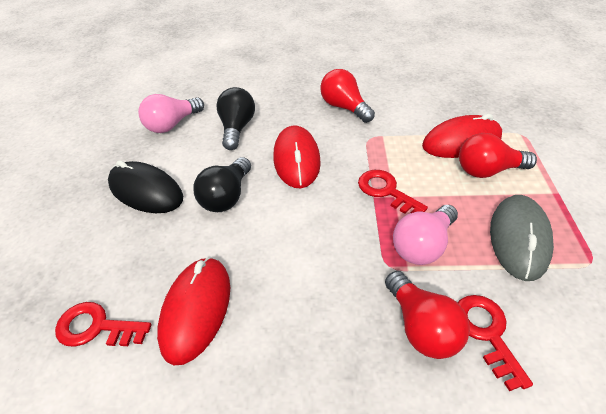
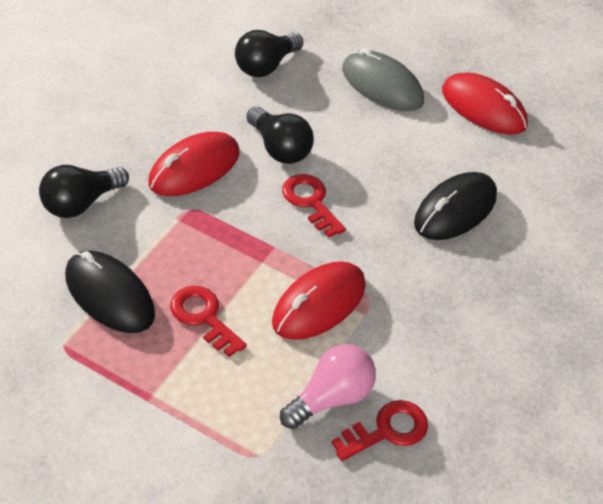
black light bulb: 2 -> 3
black mouse: 1 -> 2
pink light bulb: 2 -> 1
red light bulb: 3 -> 0

